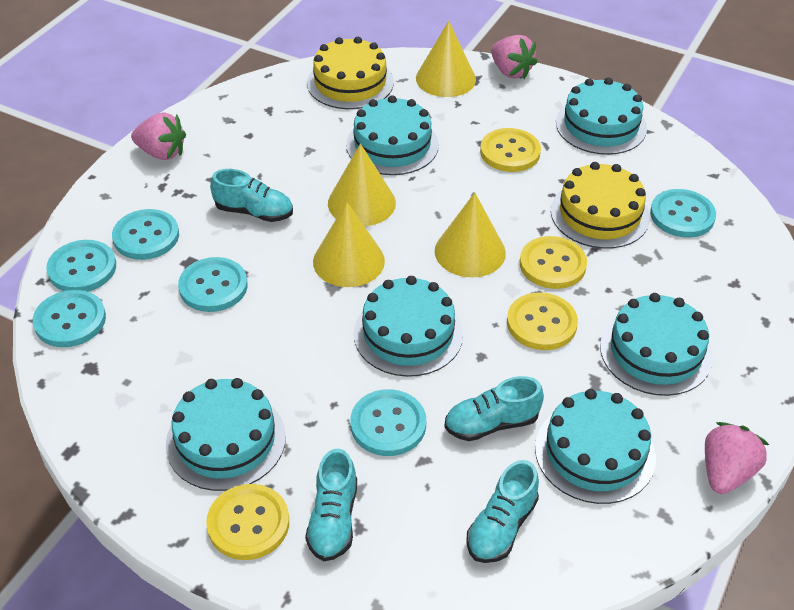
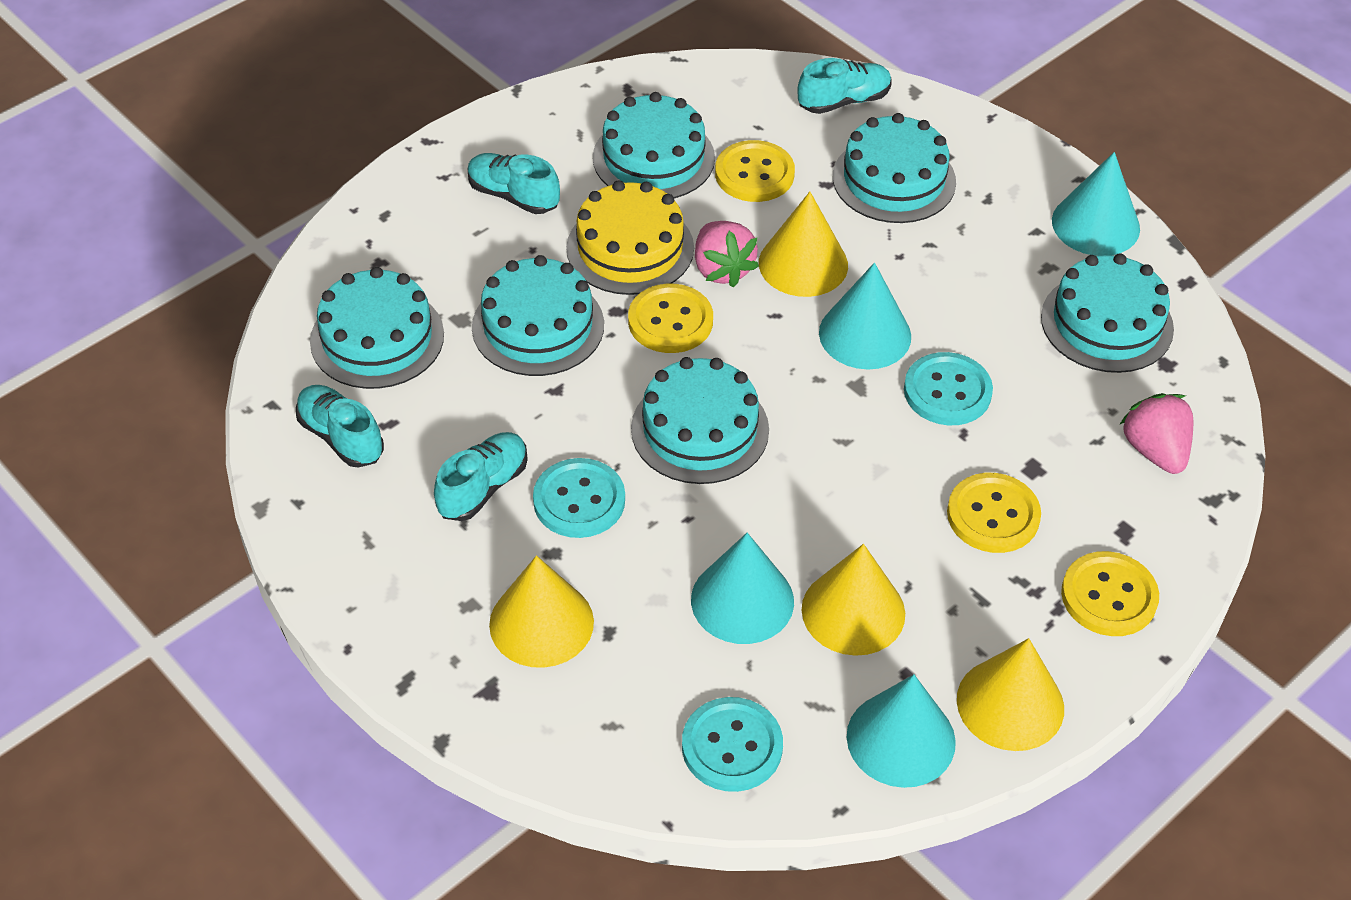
pink strawberry: 3 -> 2
turquoise button: 6 -> 3
turquoise cone: 0 -> 4
yellow cake: 2 -> 1

